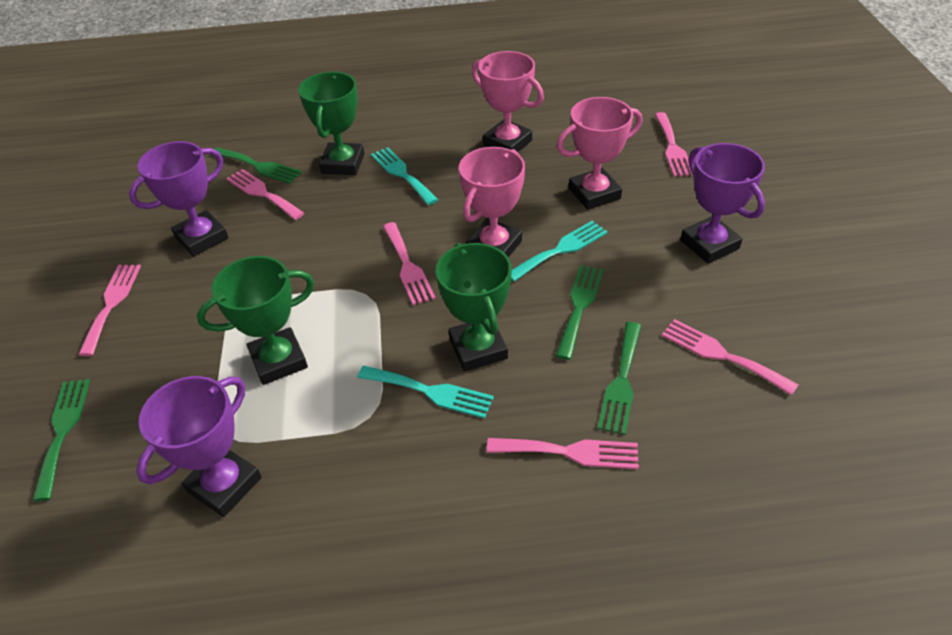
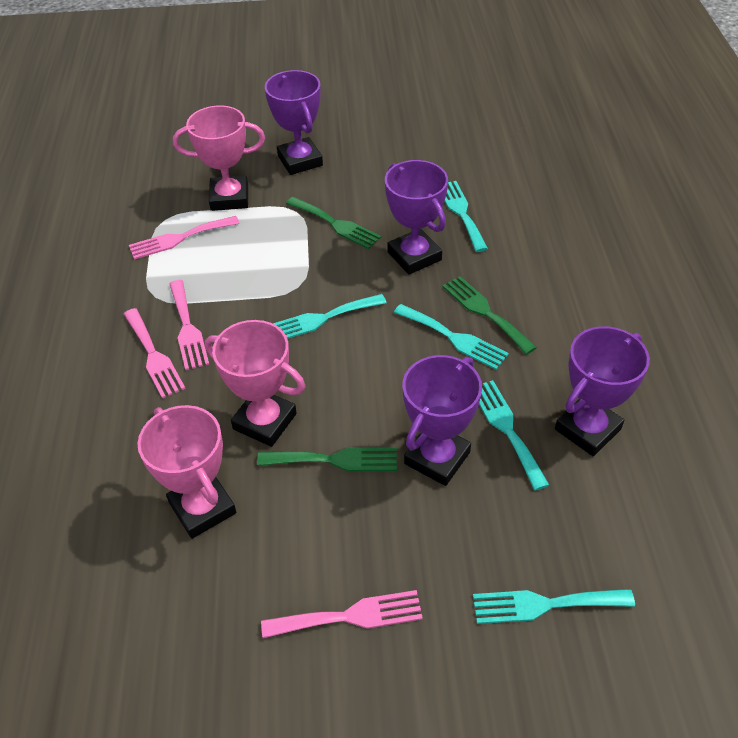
green fork: 4 -> 3
green trophy: 3 -> 0
pink fork: 6 -> 4
purple trophy: 3 -> 4
turquoise fork: 3 -> 5

